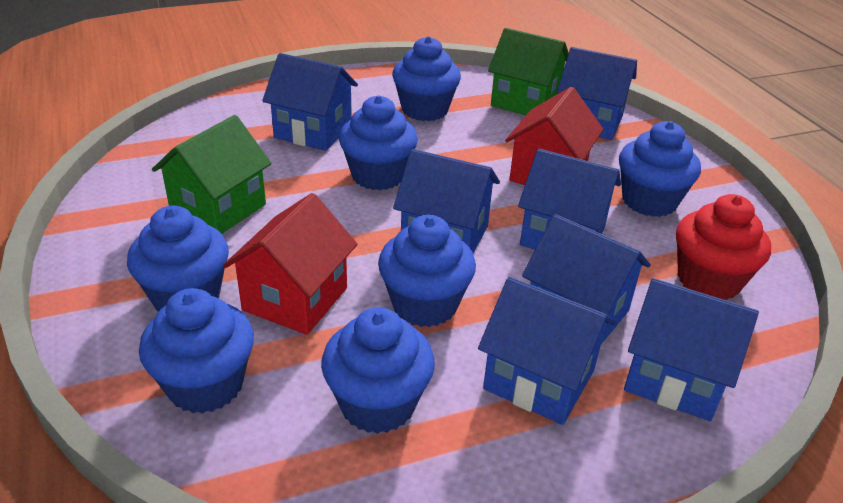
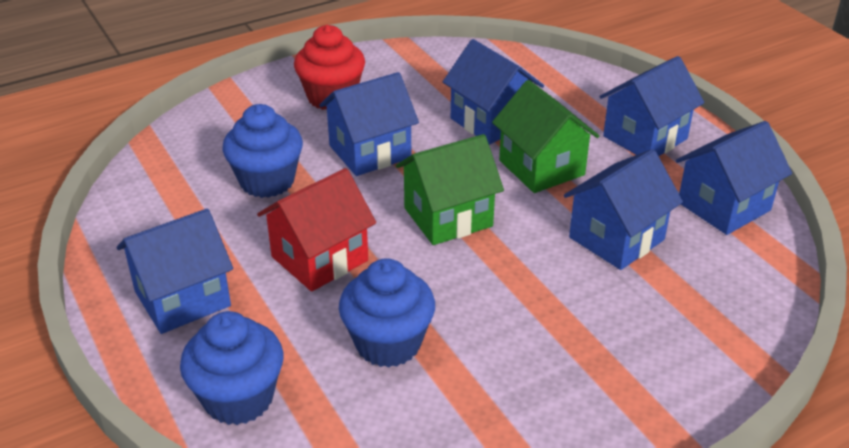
blue cupcake: 7 -> 3
blue house: 7 -> 6
red house: 2 -> 1

